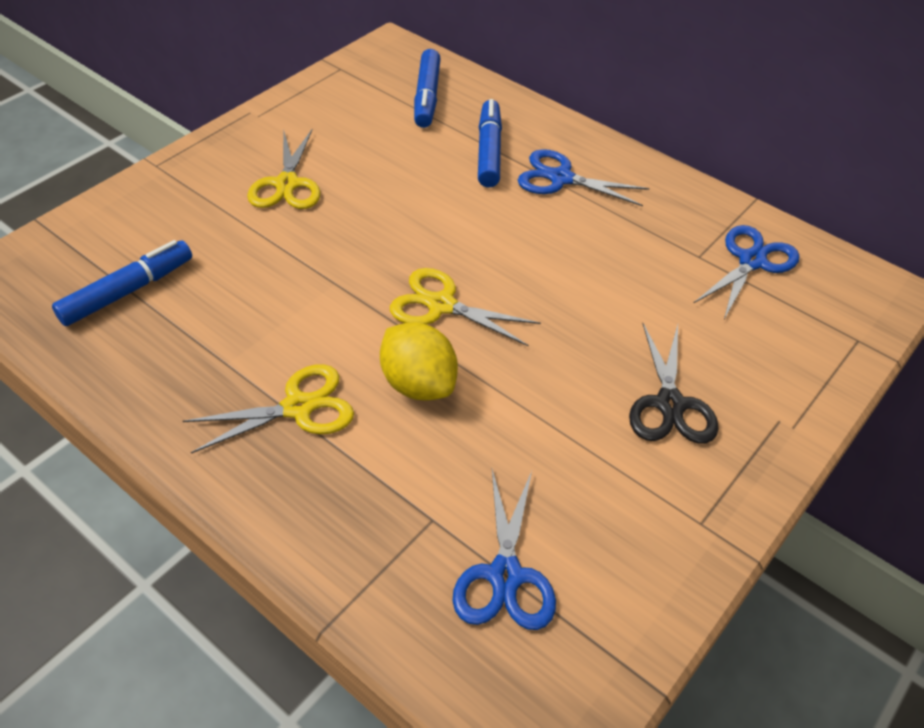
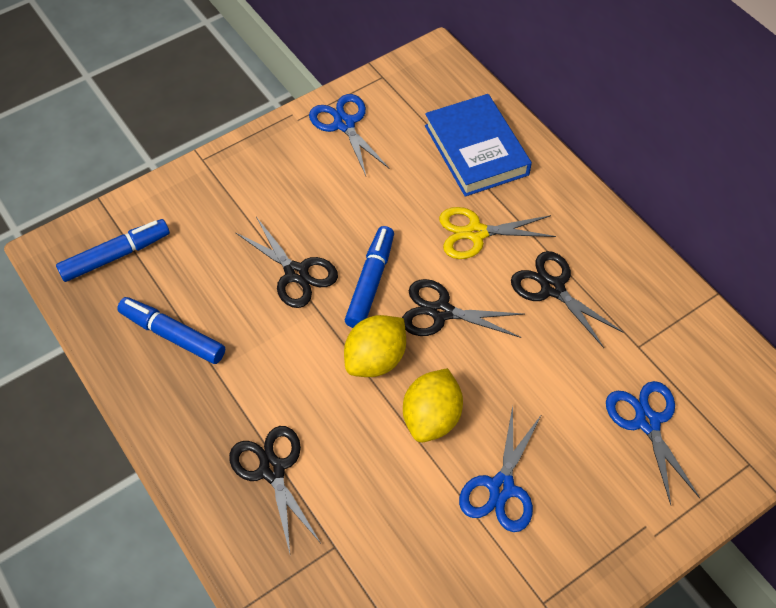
black scissors: 1 -> 4
blue book: 0 -> 1
yellow lemon: 1 -> 2
yellow scissors: 3 -> 1

